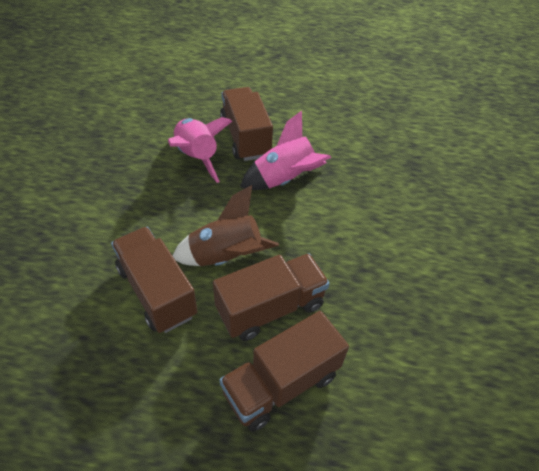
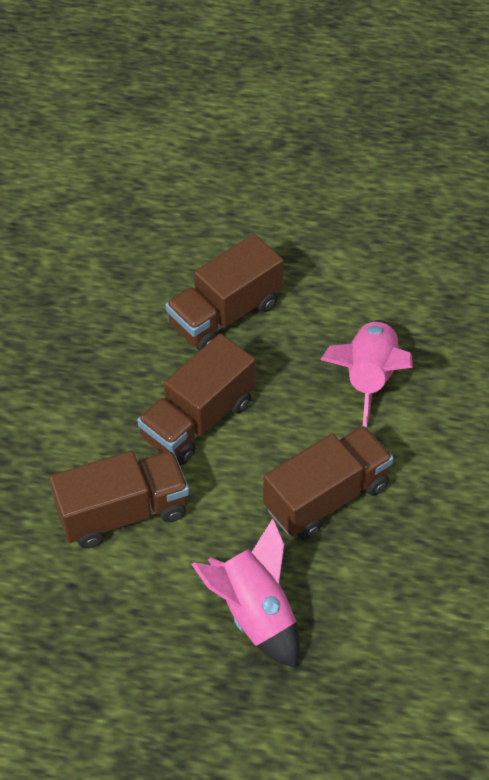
brown rocket: 1 -> 0

